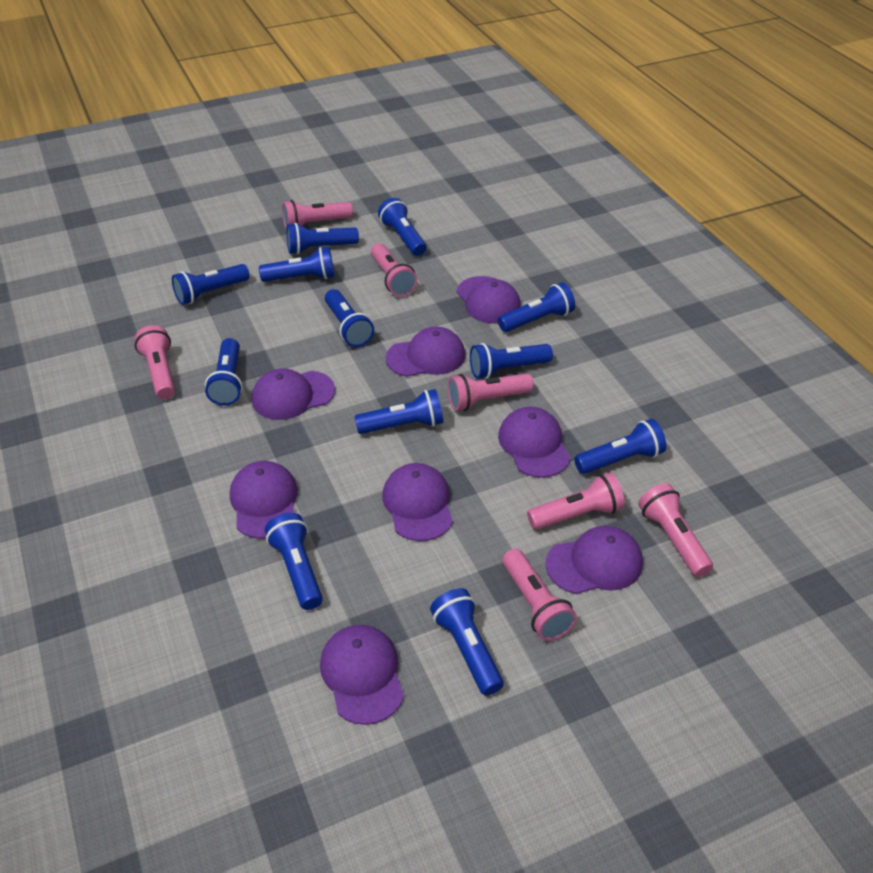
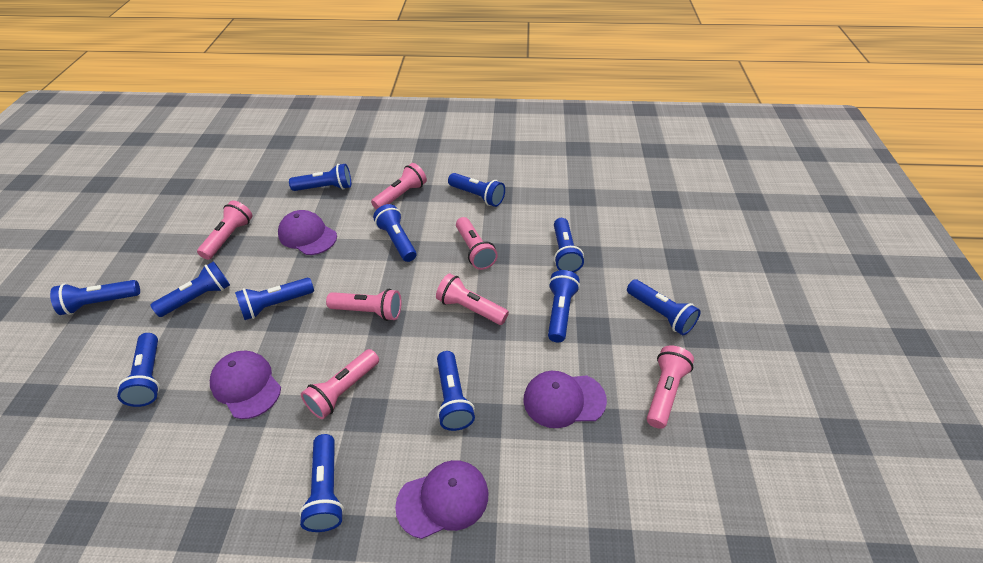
purple cap: 8 -> 4

